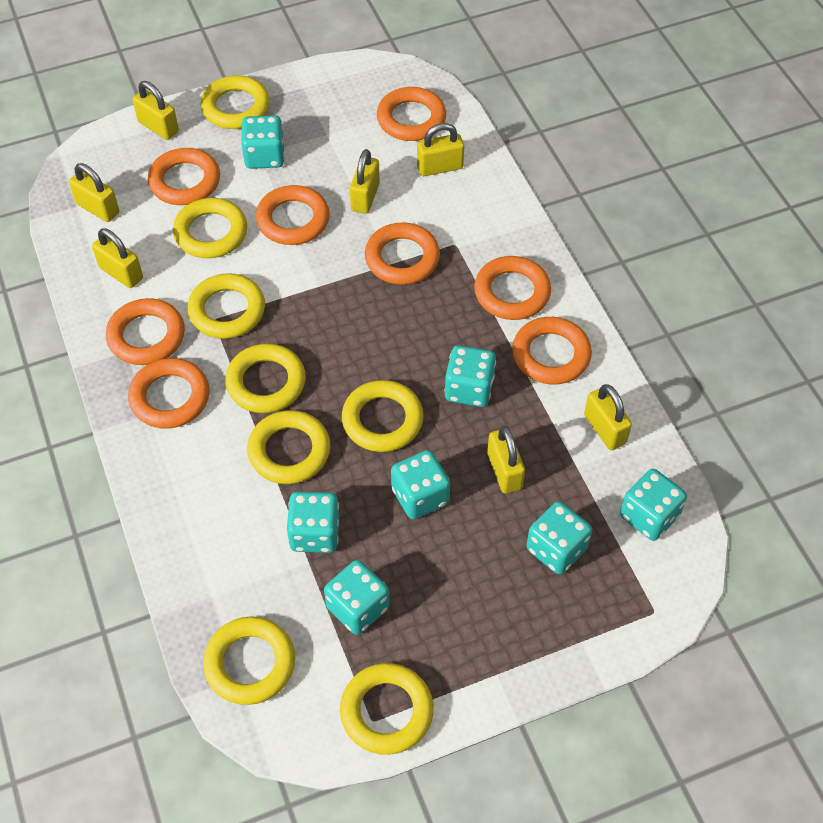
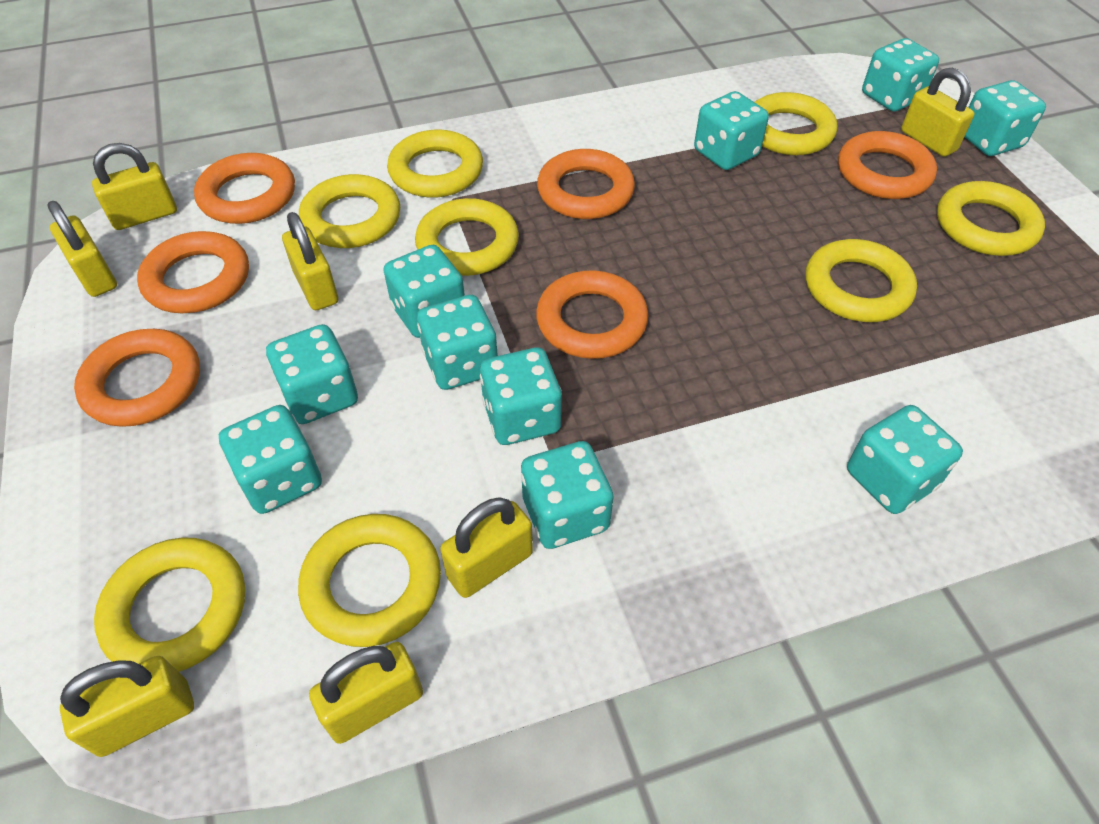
orange ring: 8 -> 6
turquoise dice: 7 -> 10

